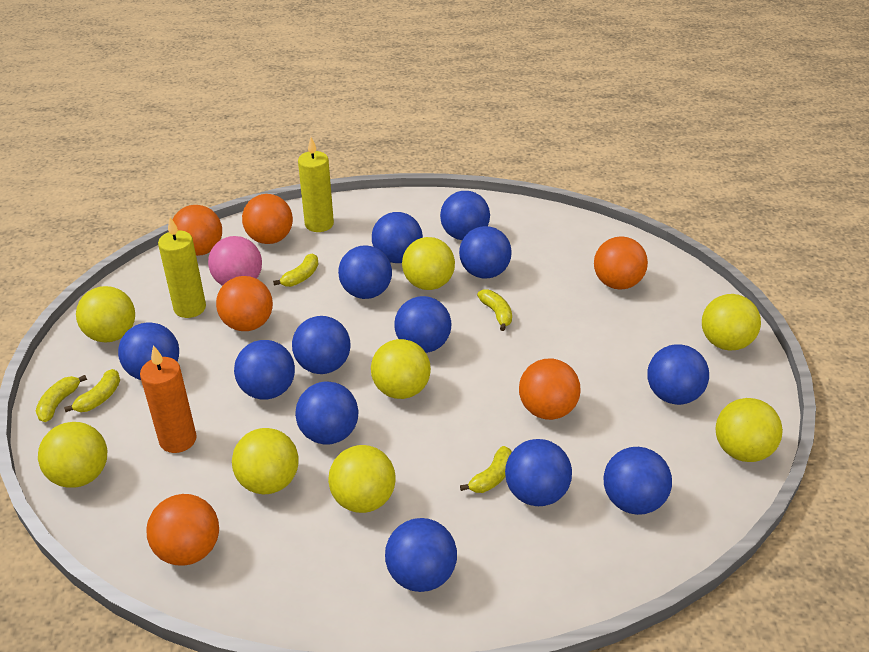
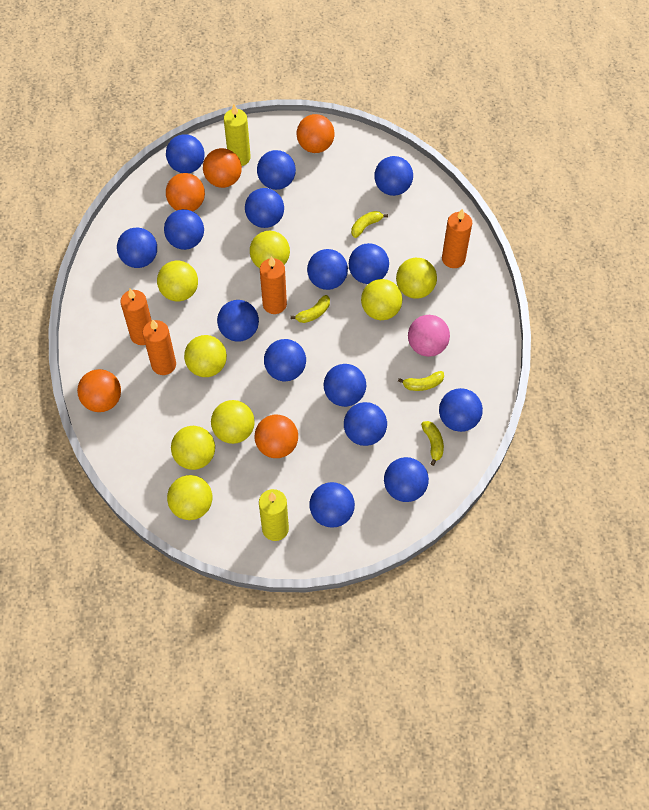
blue ball: 13 -> 15
orange ball: 6 -> 5
orange candle: 1 -> 4
yellow banana: 5 -> 4

